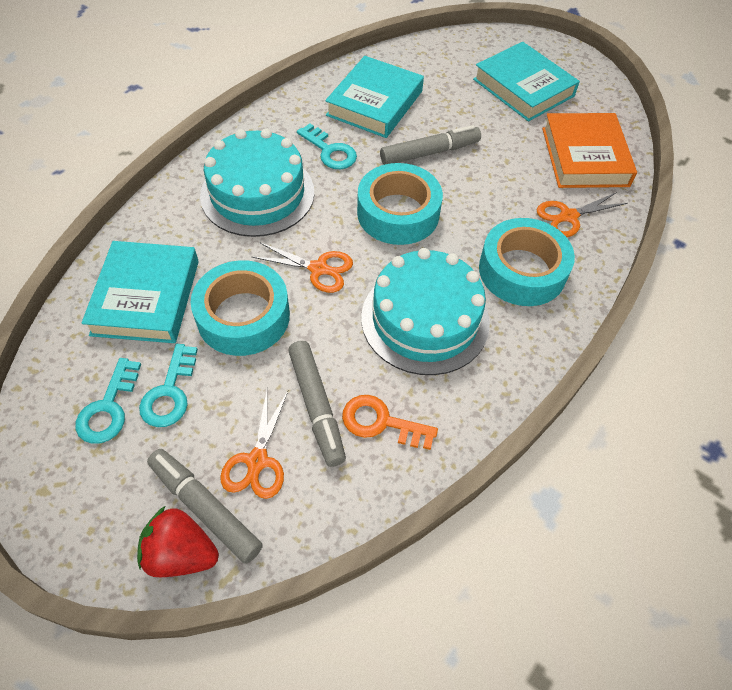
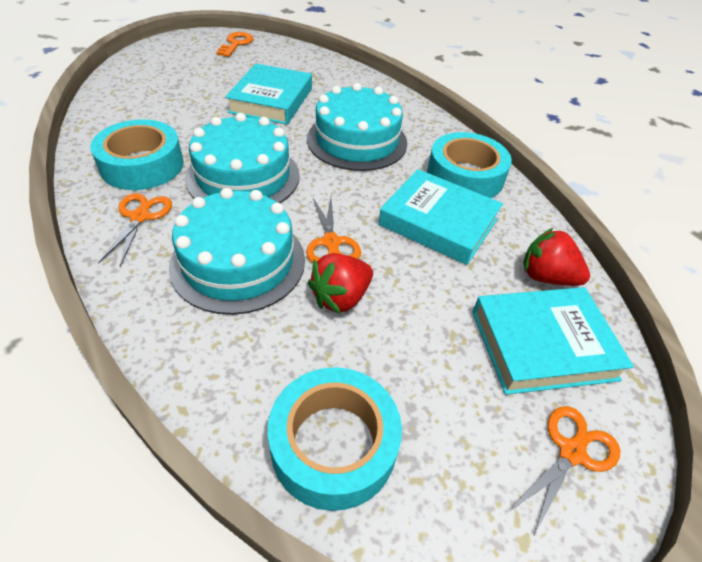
grey marker: 3 -> 0
orange book: 1 -> 0
red strawberry: 1 -> 2
turquoise cake: 2 -> 3
turquoise key: 3 -> 0

